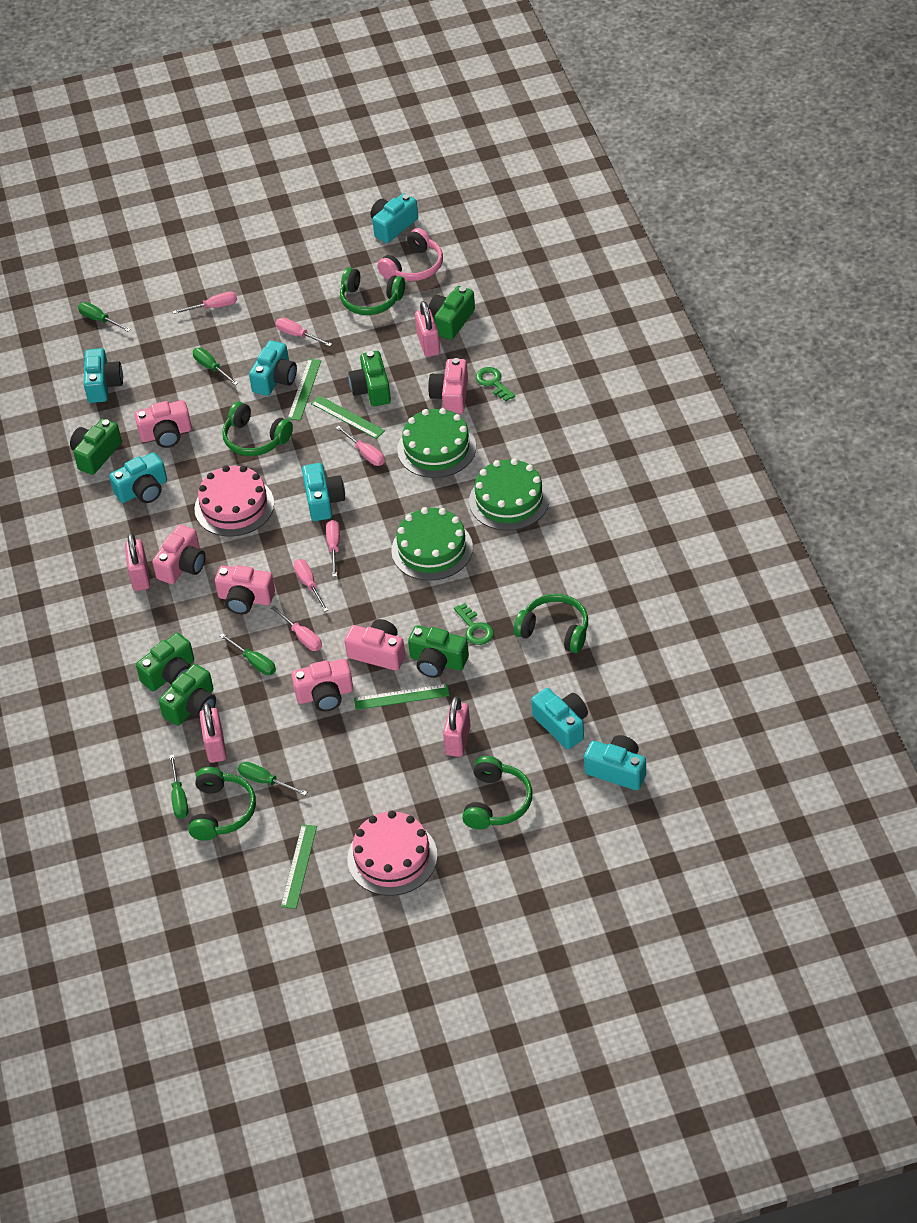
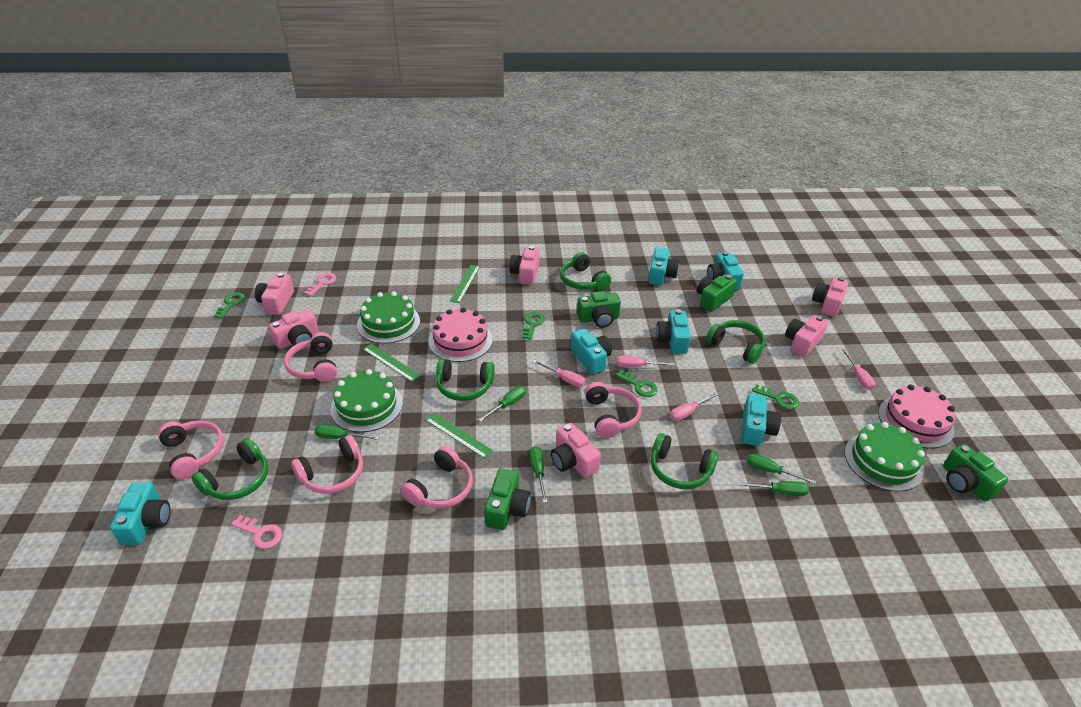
green camera: 6 -> 4
green key: 2 -> 4
green ruler: 4 -> 3
pink headphones: 1 -> 5
pink key: 0 -> 2
pink padlock: 4 -> 0
pink screwdriver: 6 -> 4
turquoise camera: 7 -> 6

